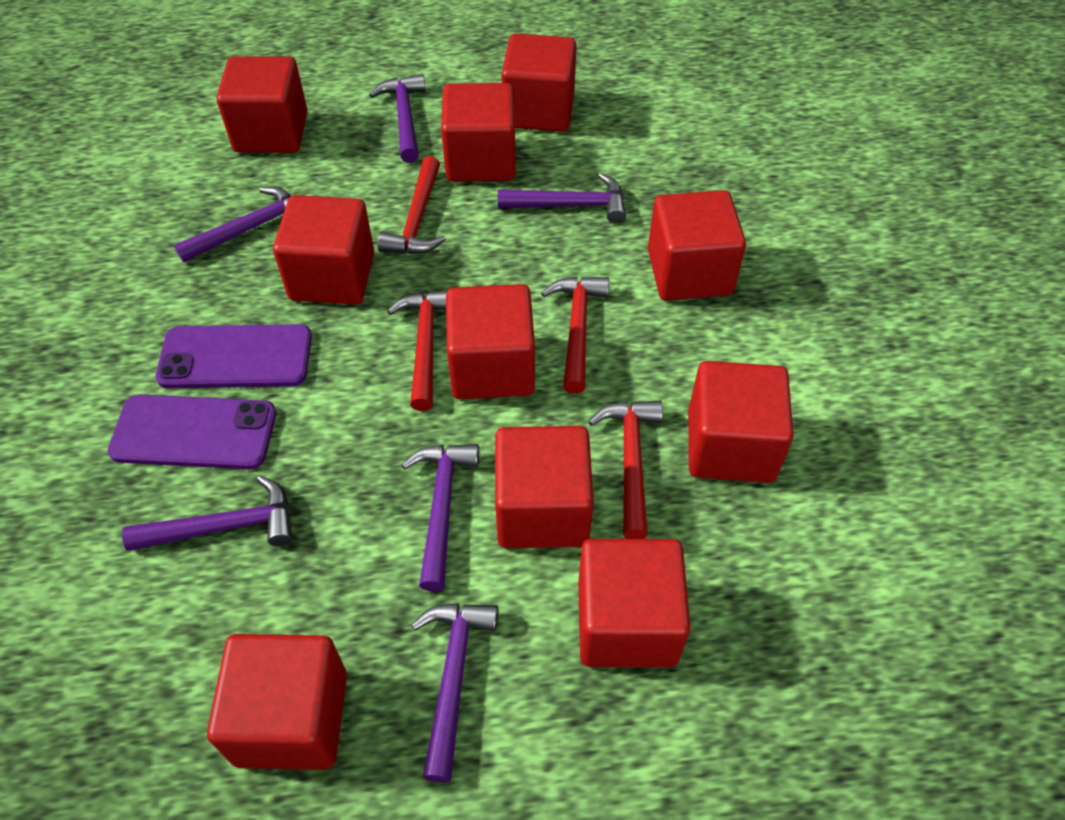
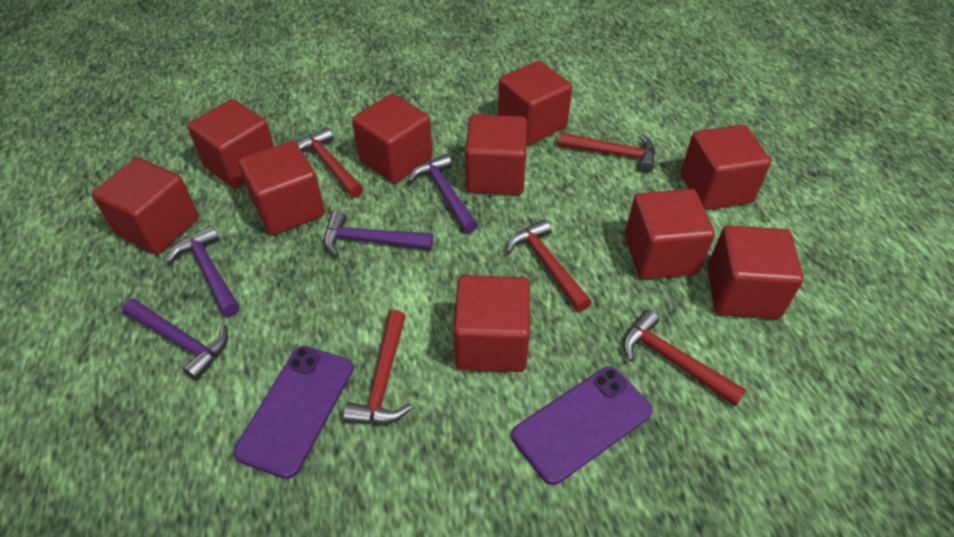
purple hammer: 6 -> 4
red hammer: 4 -> 5

